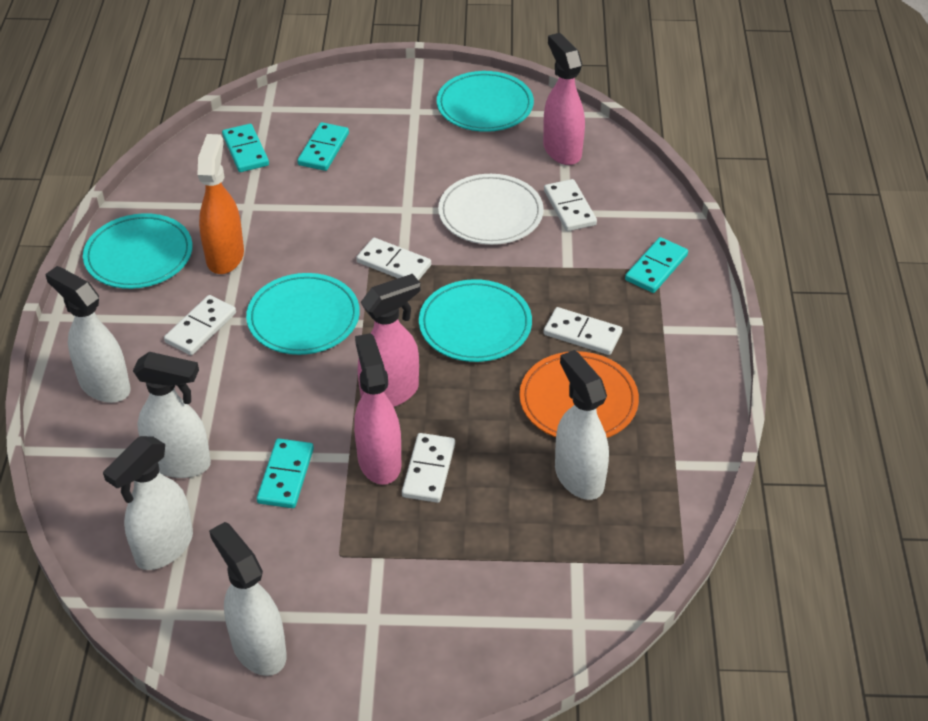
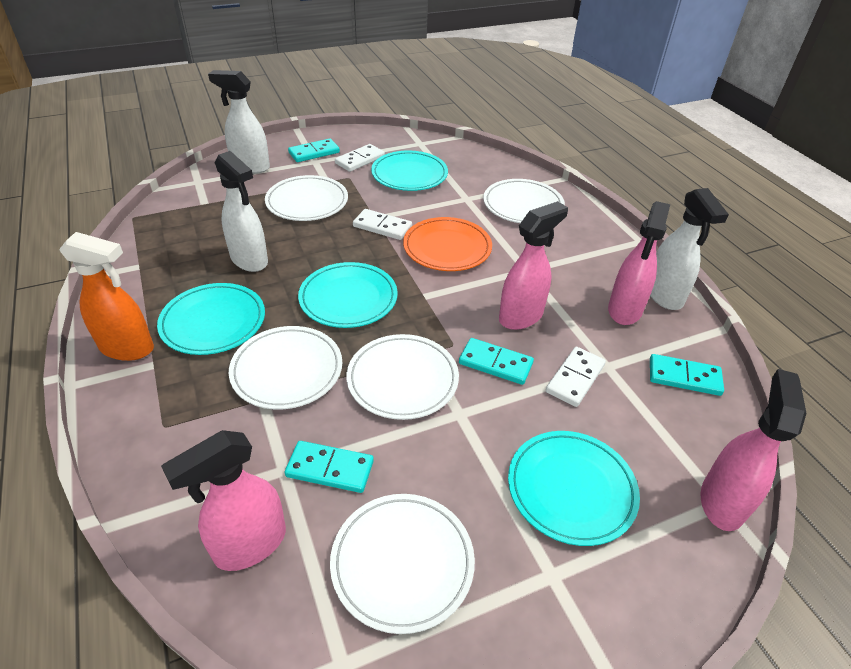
pink spray bottle: 3 -> 4
white domino: 5 -> 3
white plate: 1 -> 5
white spray bottle: 5 -> 3

